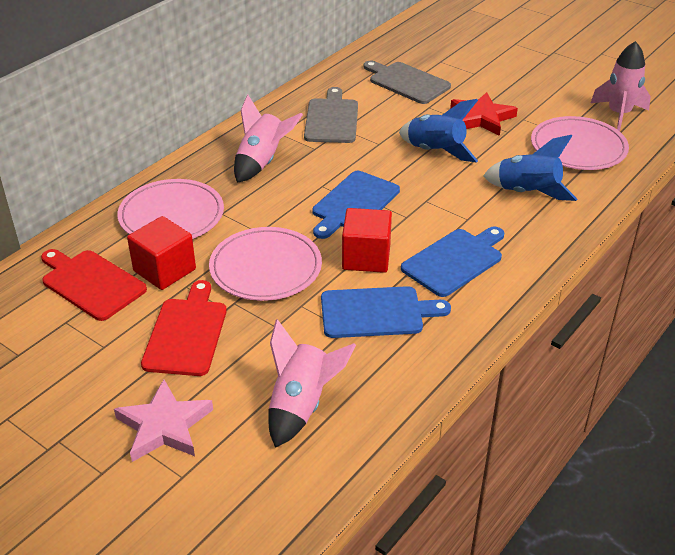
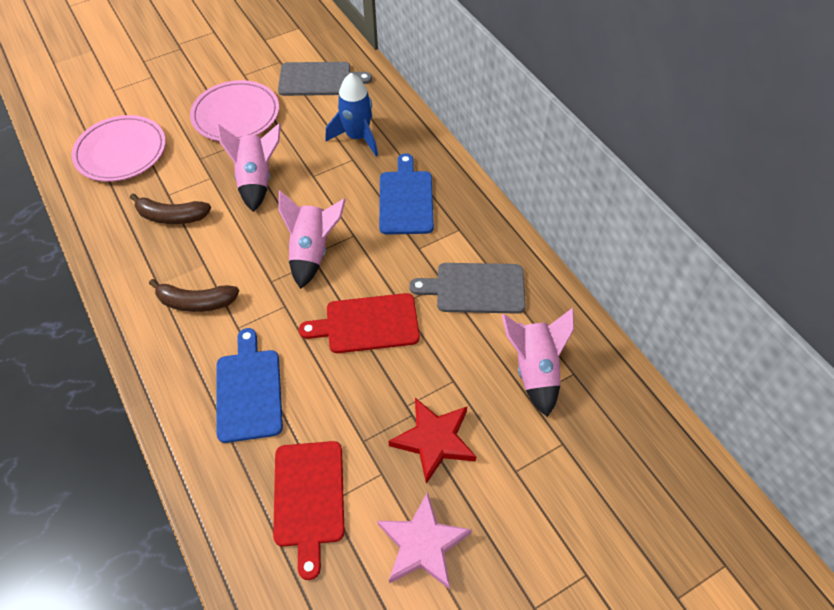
blue cutting board: 3 -> 2
blue rocket: 2 -> 1
brown banana: 0 -> 2
pink plate: 3 -> 2
red cube: 2 -> 0

